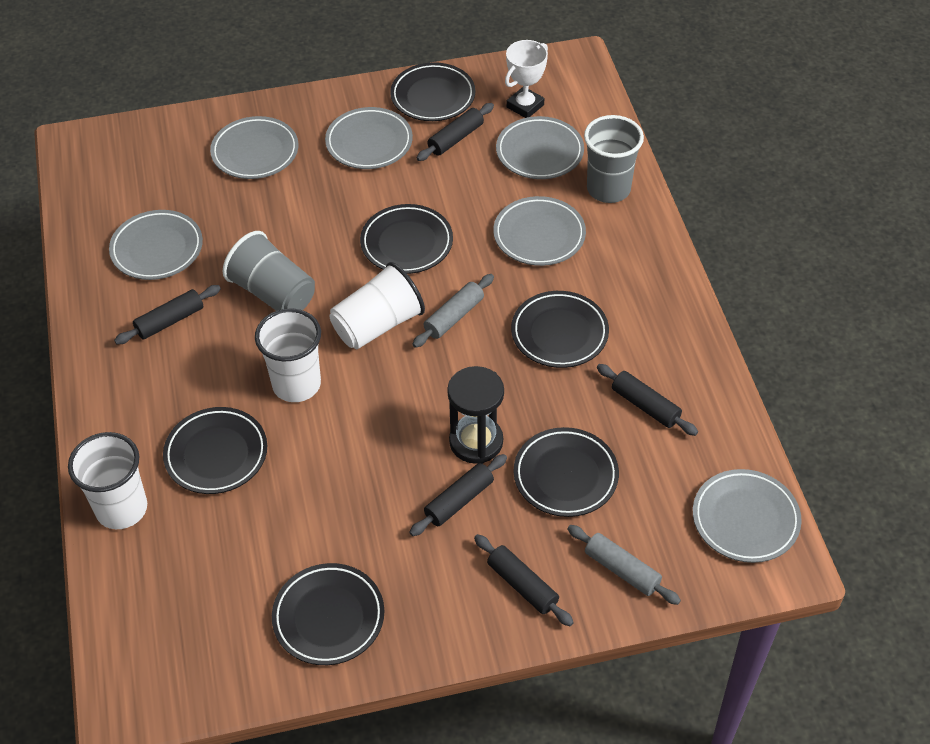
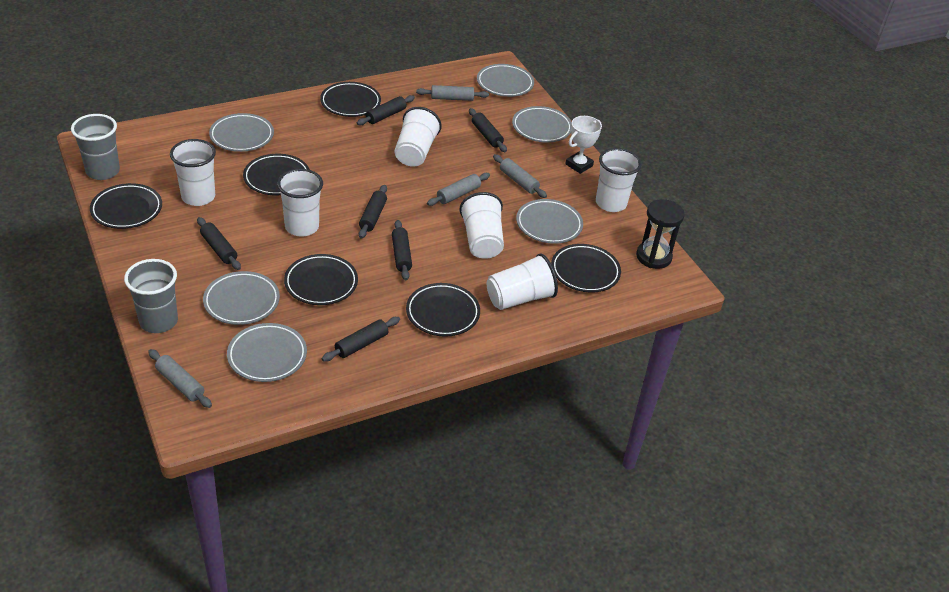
black rolling pin: 5 -> 6
grey rolling pin: 2 -> 4
white cup: 3 -> 6

